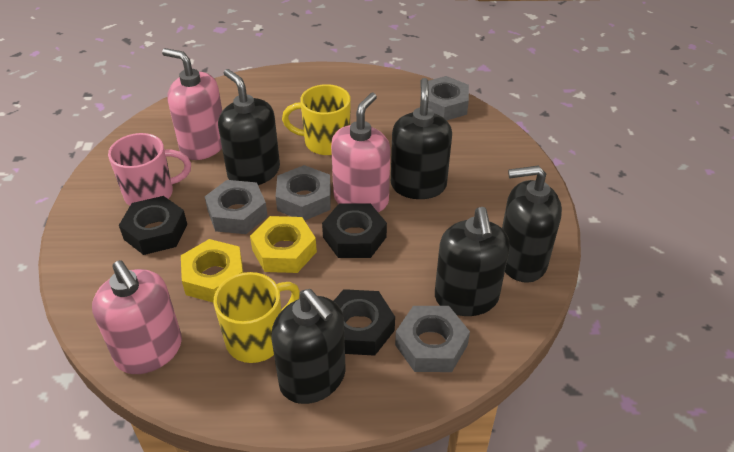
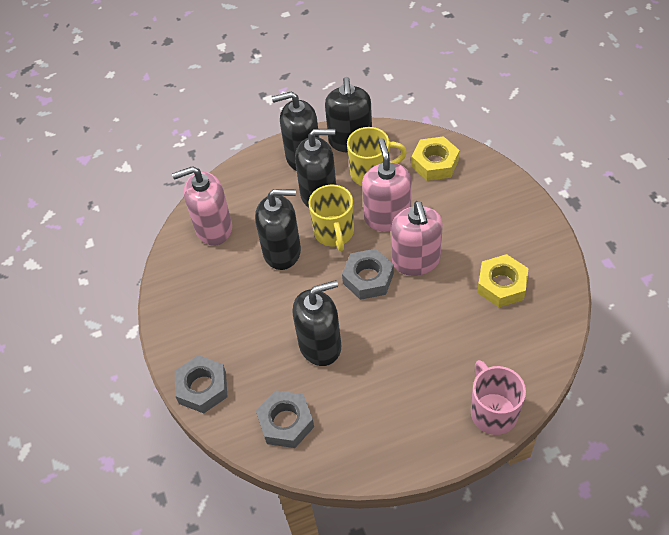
black nut: 3 -> 0
grey nut: 4 -> 3

